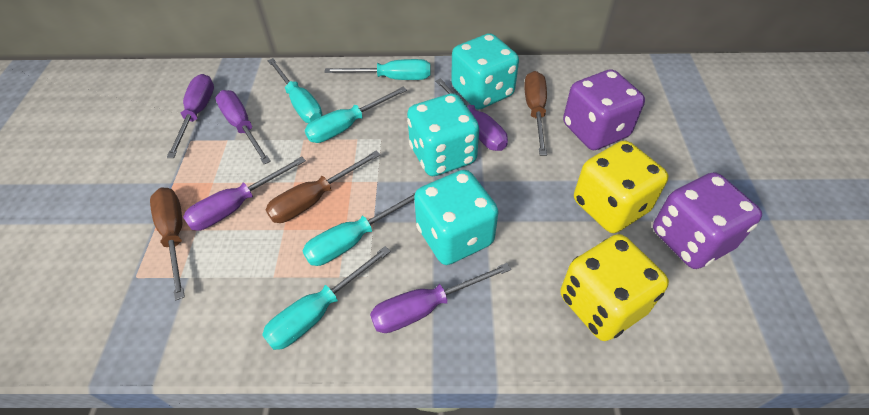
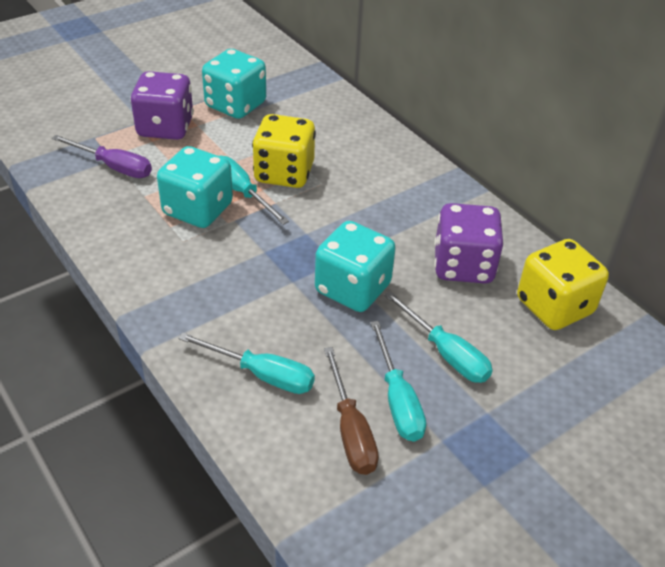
brown screwdriver: 3 -> 1
purple screwdriver: 5 -> 1
turquoise screwdriver: 5 -> 4

